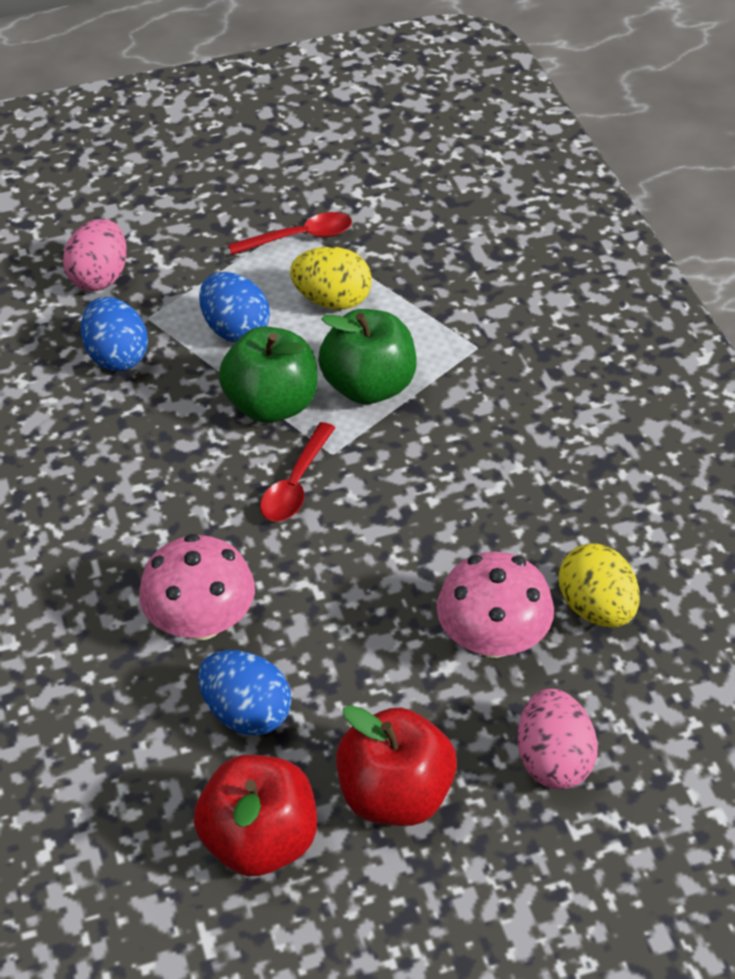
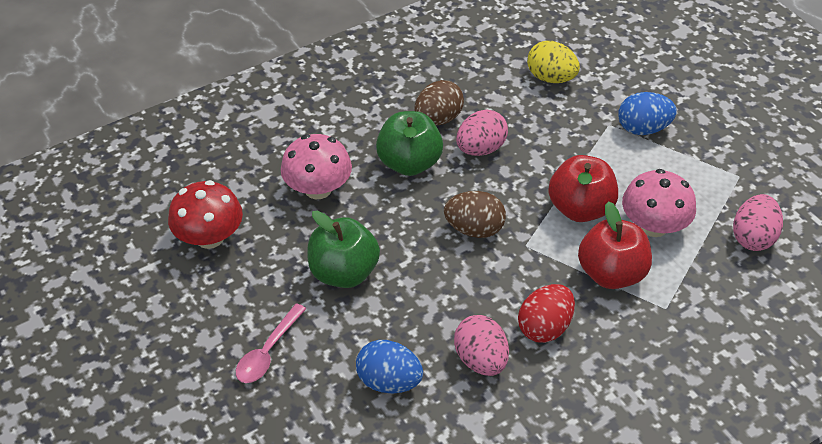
blue egg: 3 -> 2
brown egg: 0 -> 2
pink egg: 2 -> 3
pink spoon: 0 -> 1
red egg: 0 -> 1
red mushroom: 0 -> 1
red spoon: 2 -> 0
yellow egg: 2 -> 1

